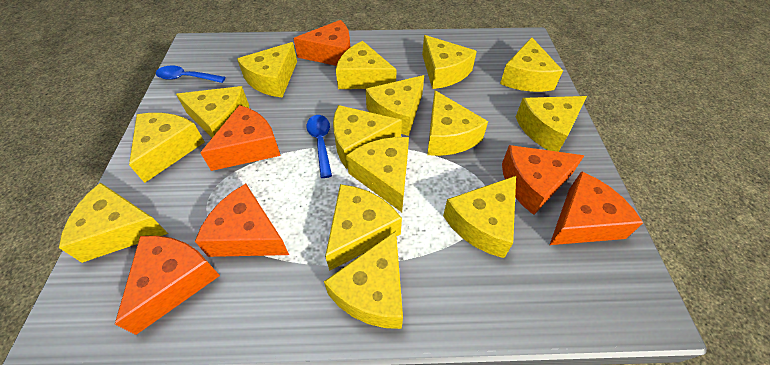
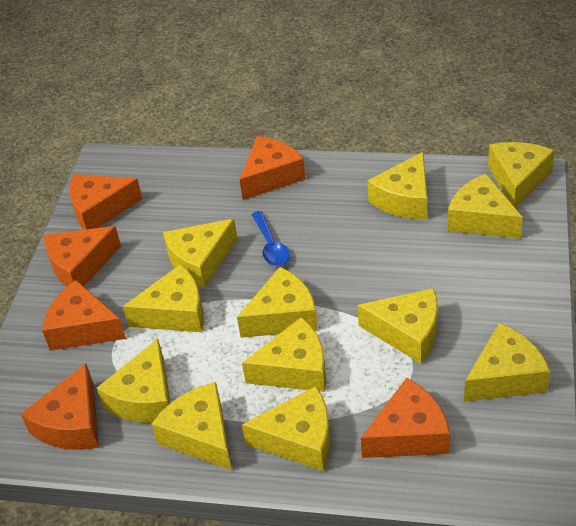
blue spoon: 2 -> 1
yellow cheese: 15 -> 12

